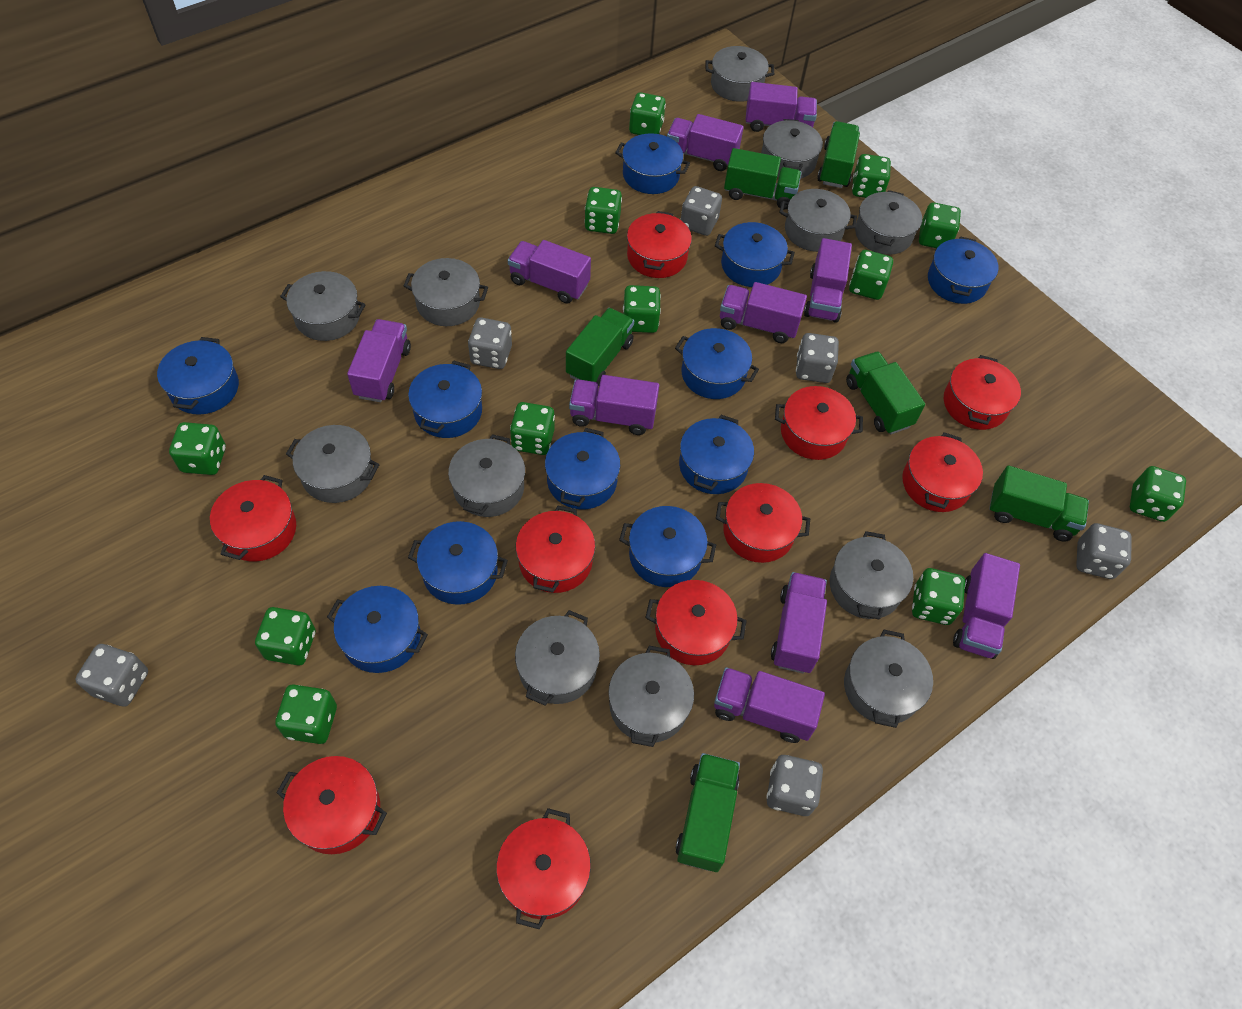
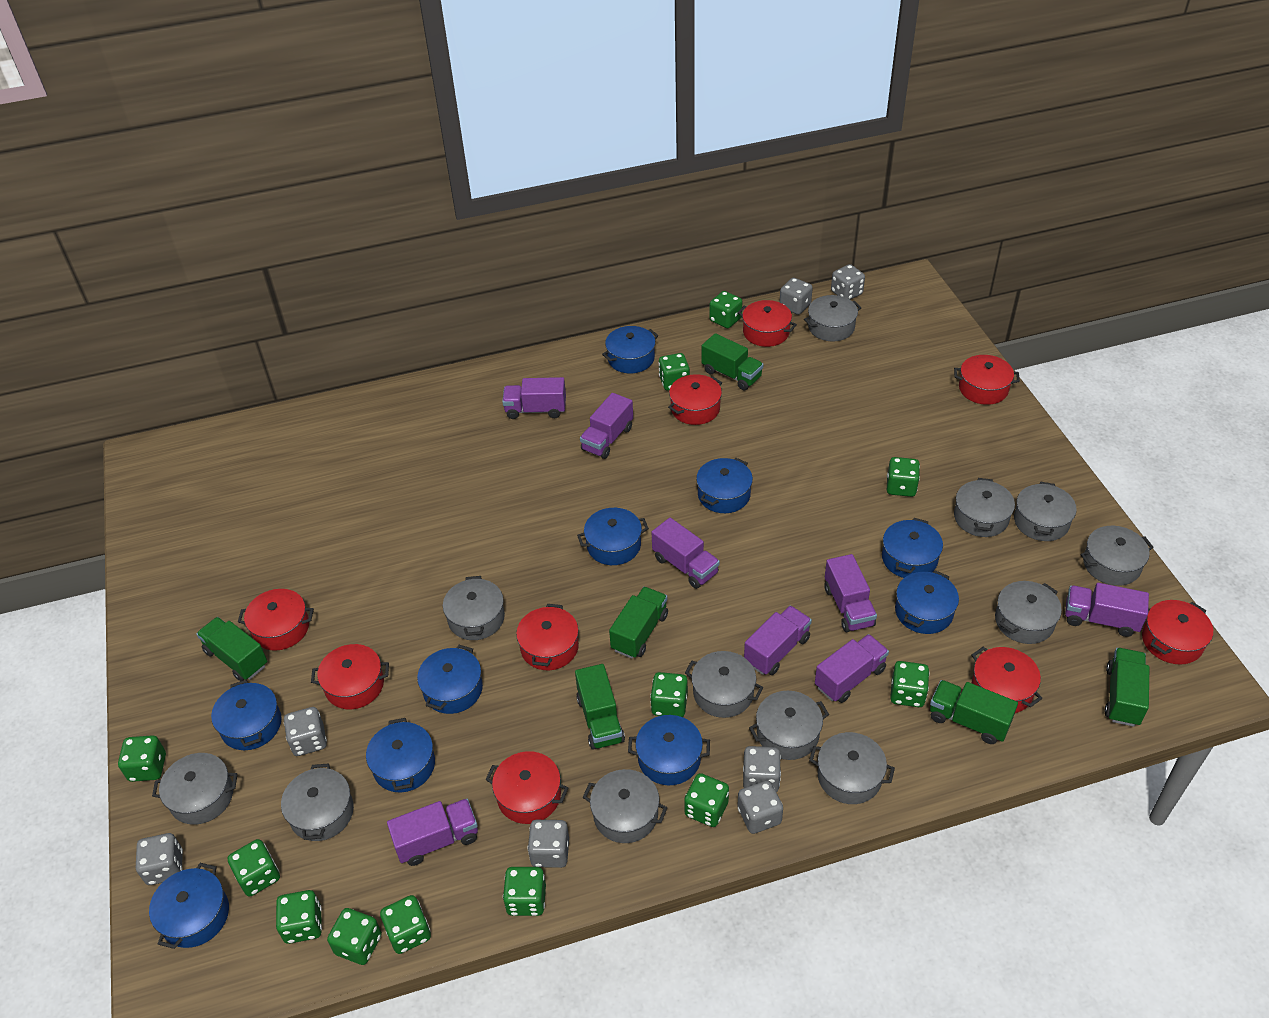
blue pot: 11 -> 10
grey dice: 6 -> 7
purple truck: 10 -> 8
red pot: 10 -> 9

